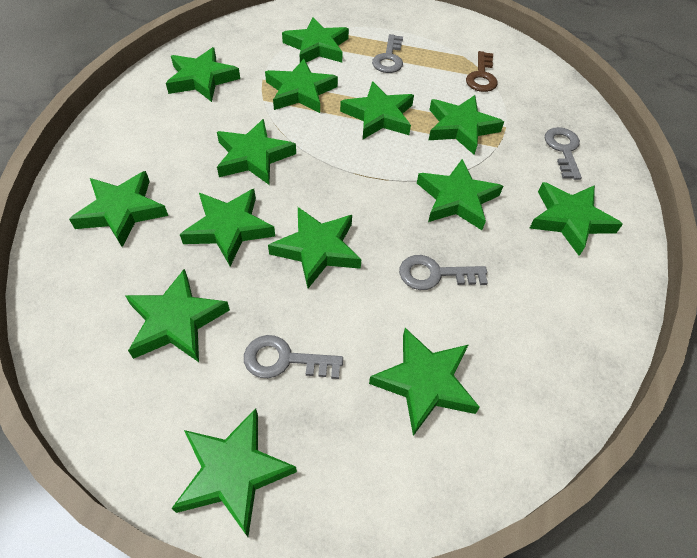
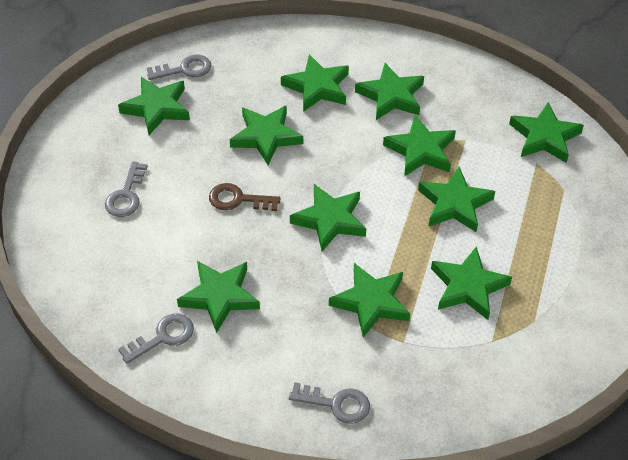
green star: 14 -> 11

